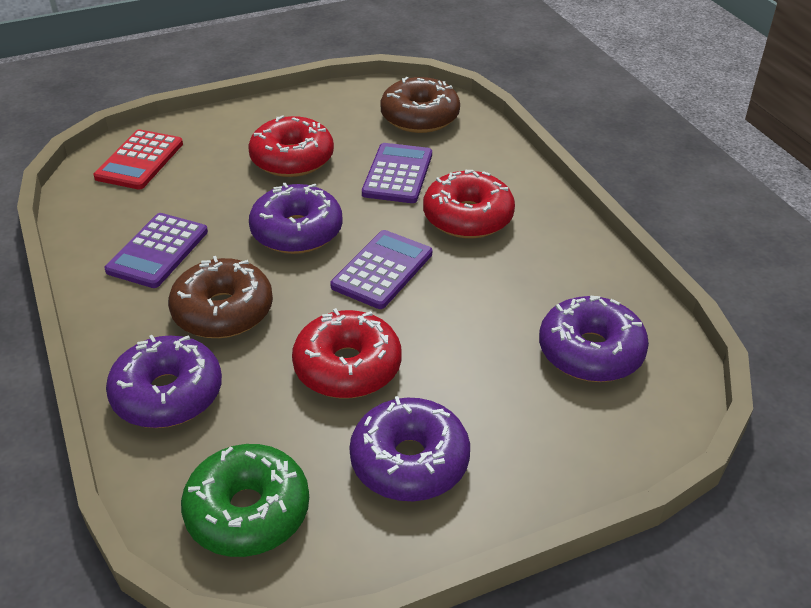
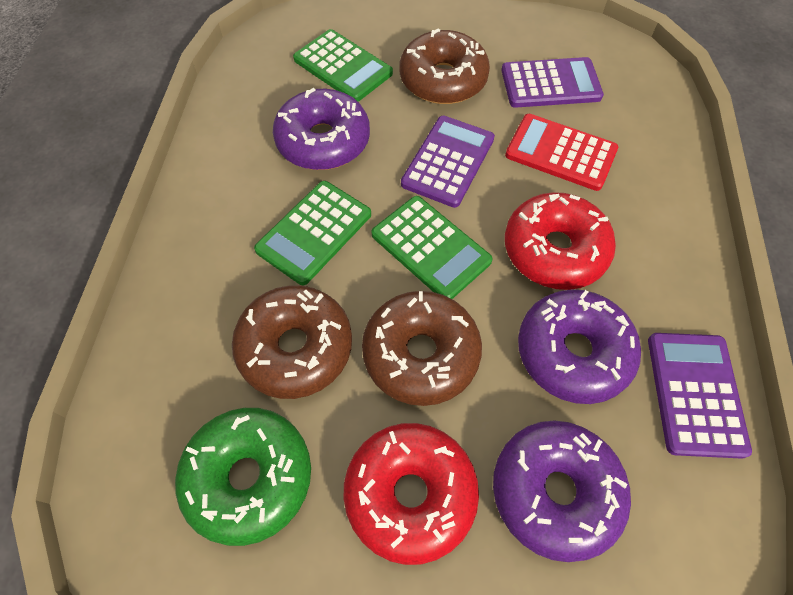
brown donut: 2 -> 3
green calculator: 0 -> 3
purple donut: 4 -> 3
red donut: 3 -> 2

